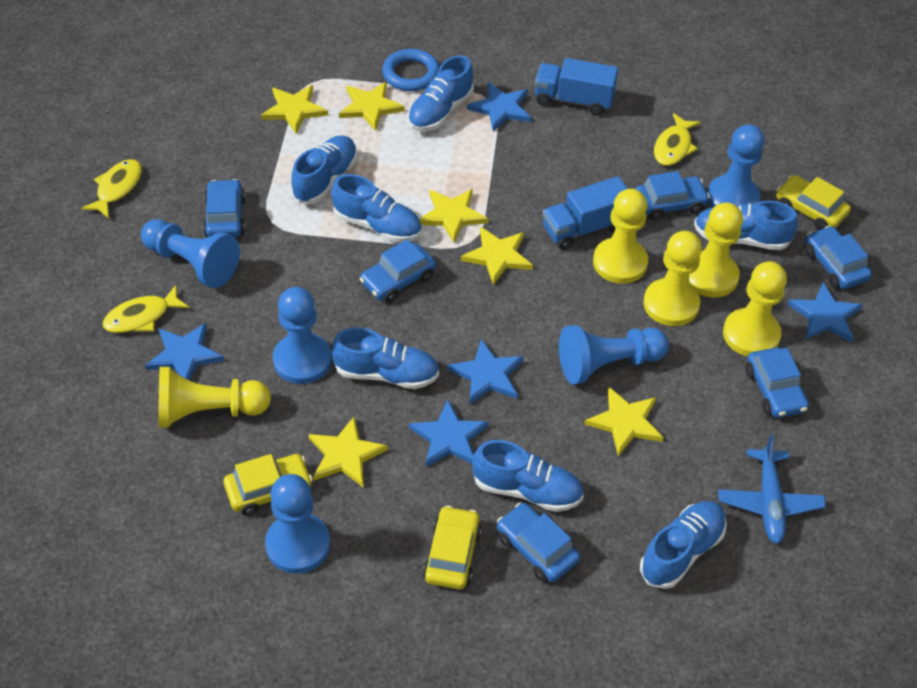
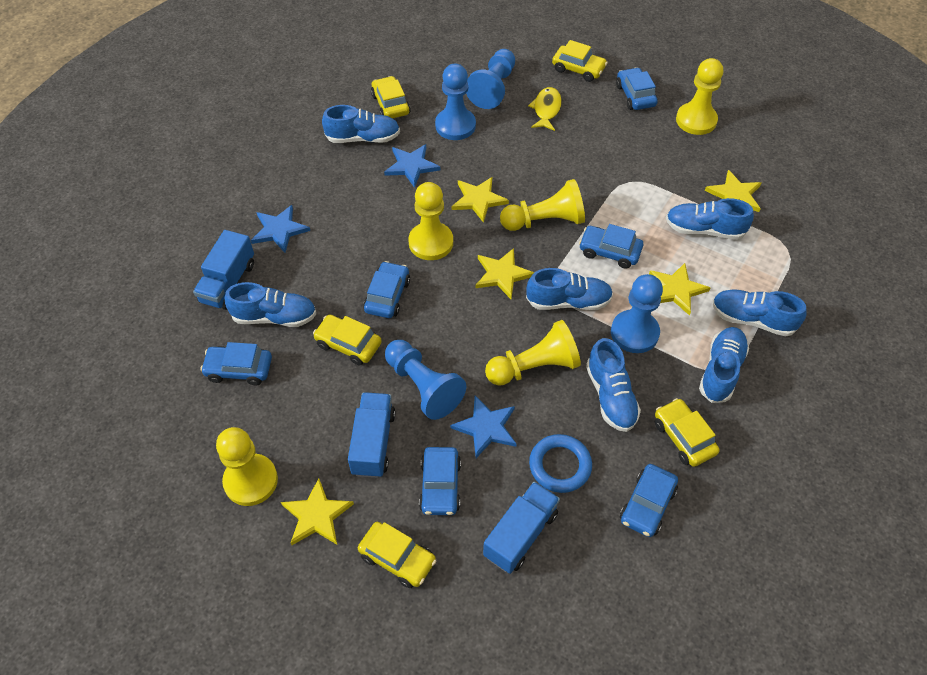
blue pawn: 5 -> 4
blue plane: 1 -> 0
blue star: 5 -> 3
blue truck: 2 -> 3
yellow car: 3 -> 5
yellow fish: 3 -> 1
yellow star: 6 -> 5

